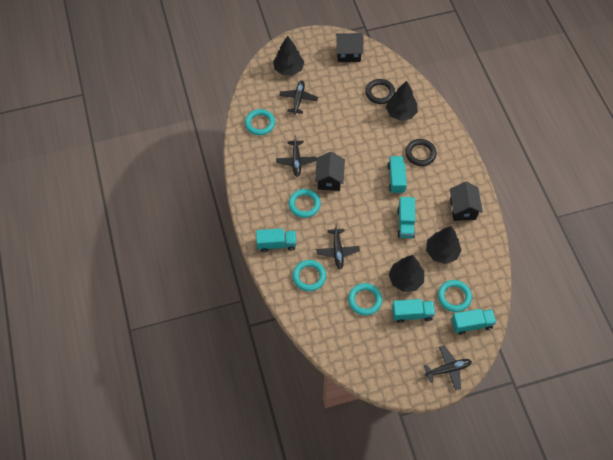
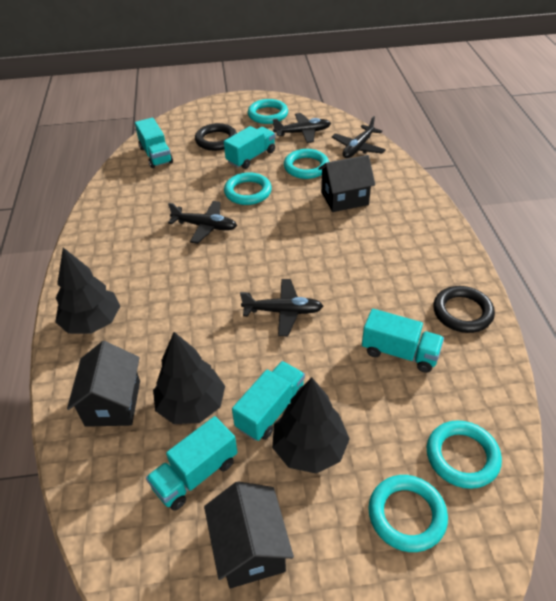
black tree: 4 -> 3

